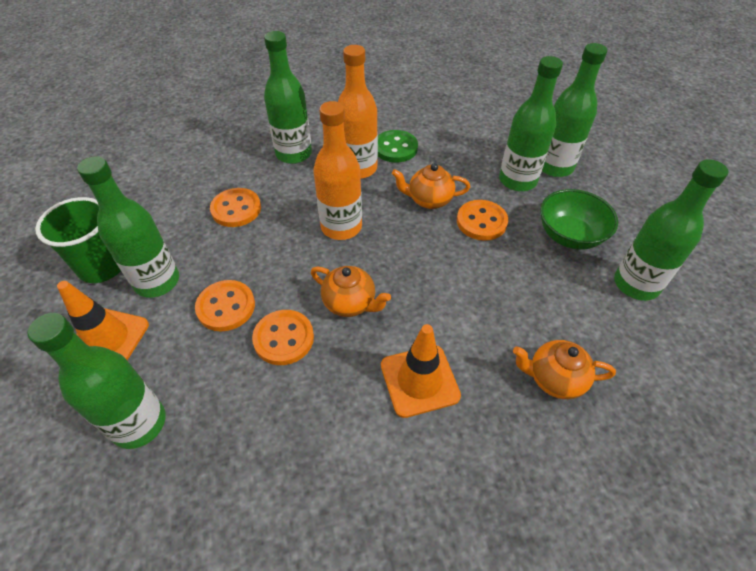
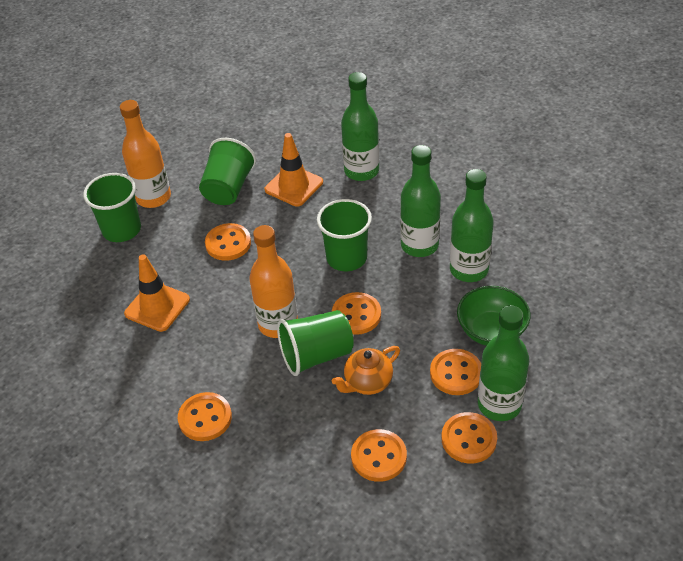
green bottle: 6 -> 4
green button: 1 -> 0
green cup: 1 -> 4
orange button: 4 -> 6
orange teapot: 3 -> 1

